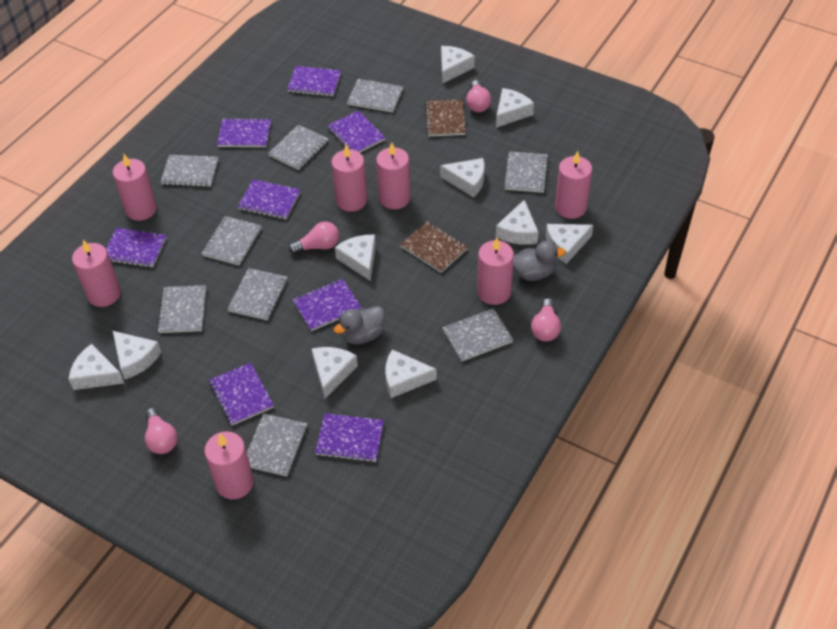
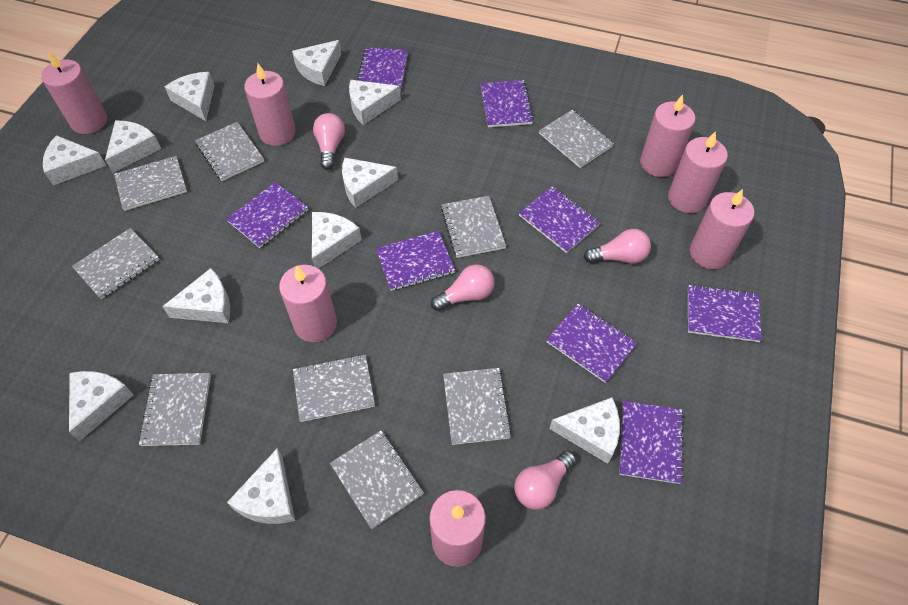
brown notebook: 2 -> 0
grey duck: 2 -> 0
white cheese: 10 -> 11

